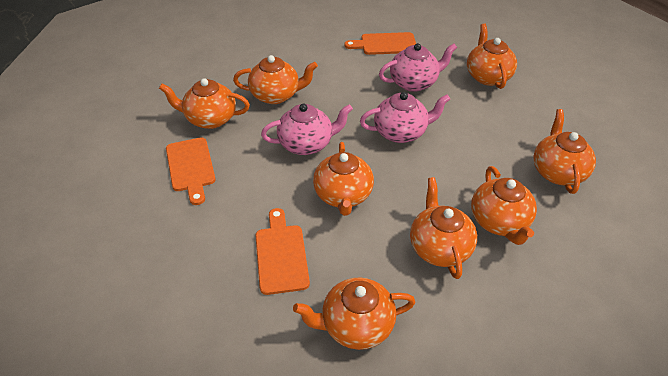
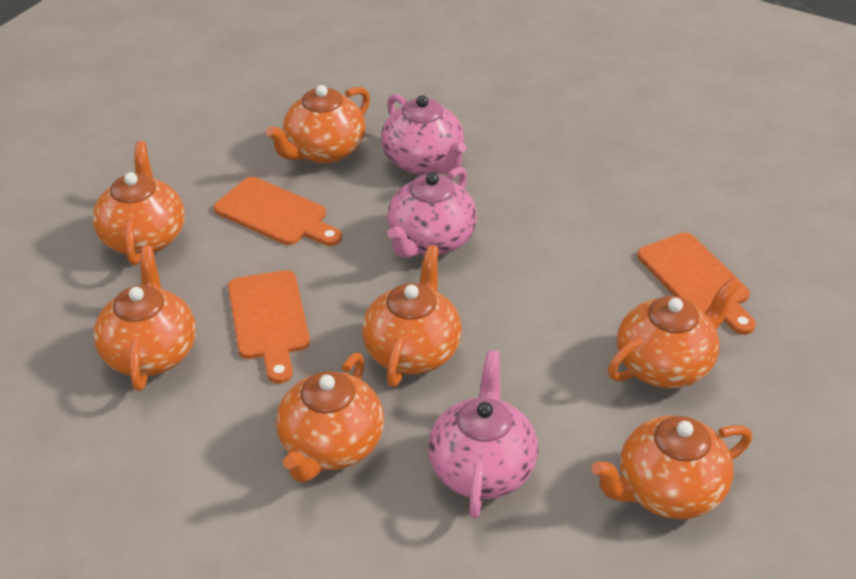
orange teapot: 8 -> 7

